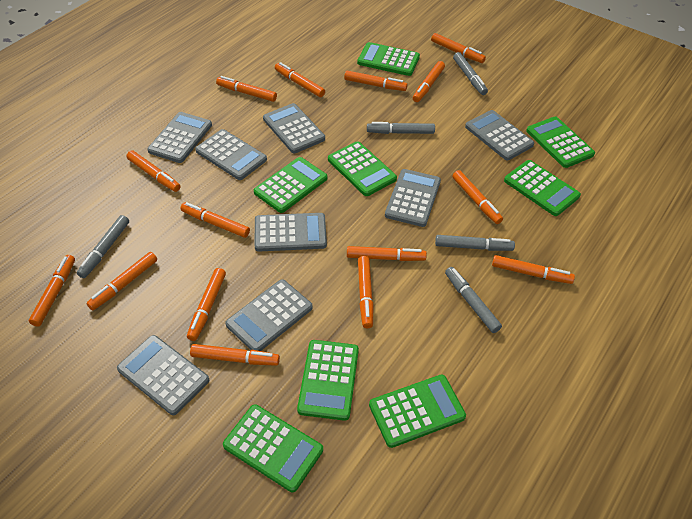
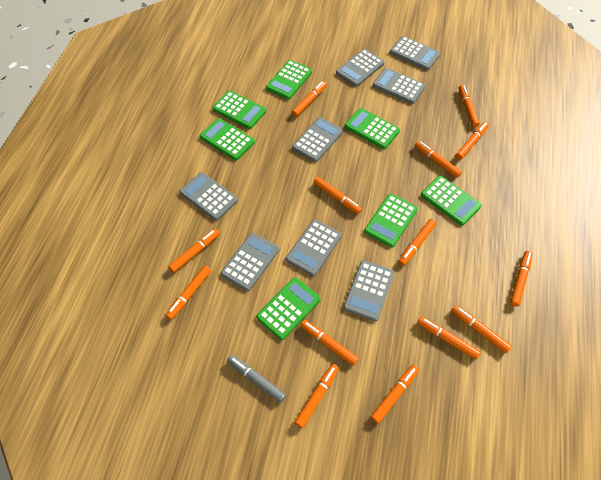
green calculator: 8 -> 7
grey marker: 5 -> 1
orange marker: 15 -> 14

